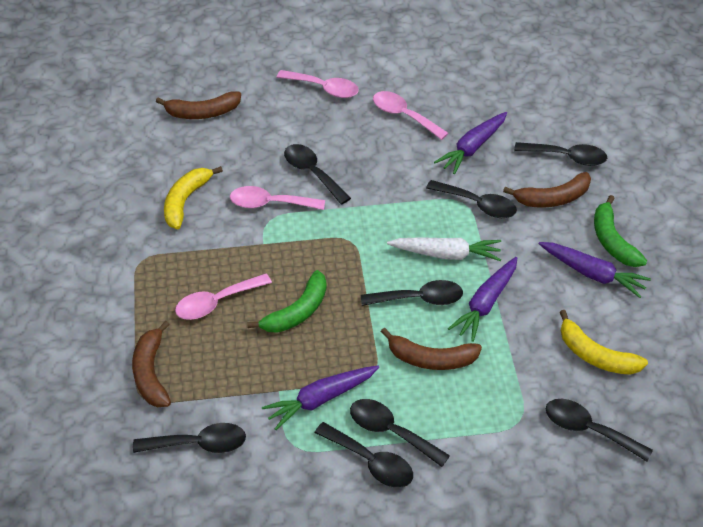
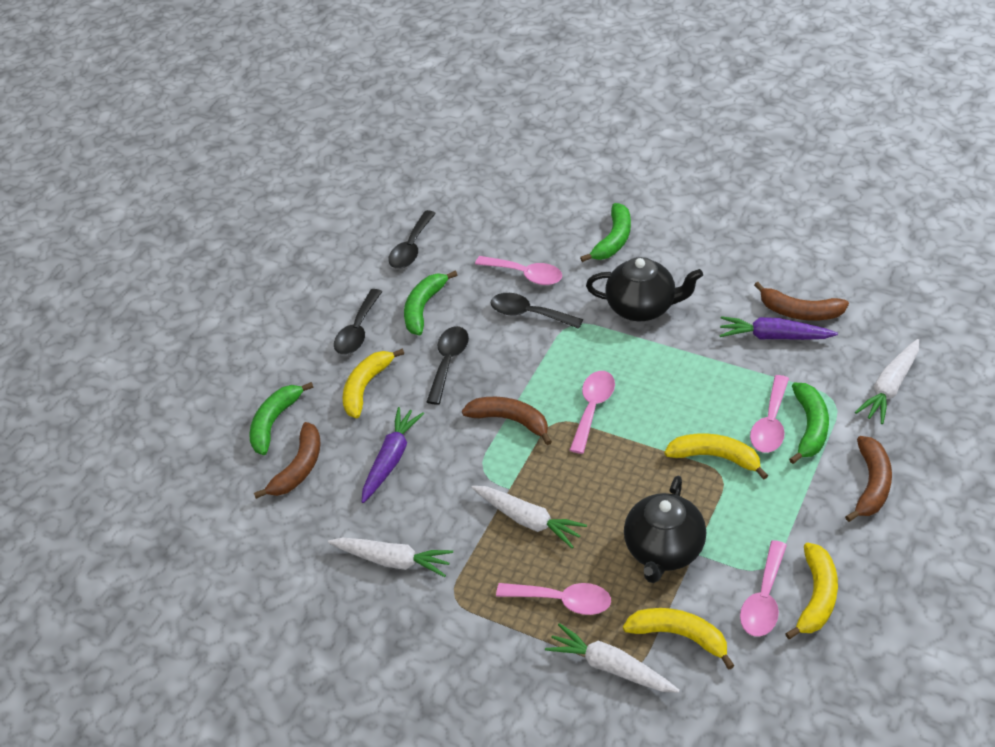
black spoon: 8 -> 4
black teapot: 0 -> 2
green banana: 2 -> 4
pink spoon: 4 -> 5
purple carrot: 4 -> 2
white carrot: 1 -> 4
yellow banana: 2 -> 4

